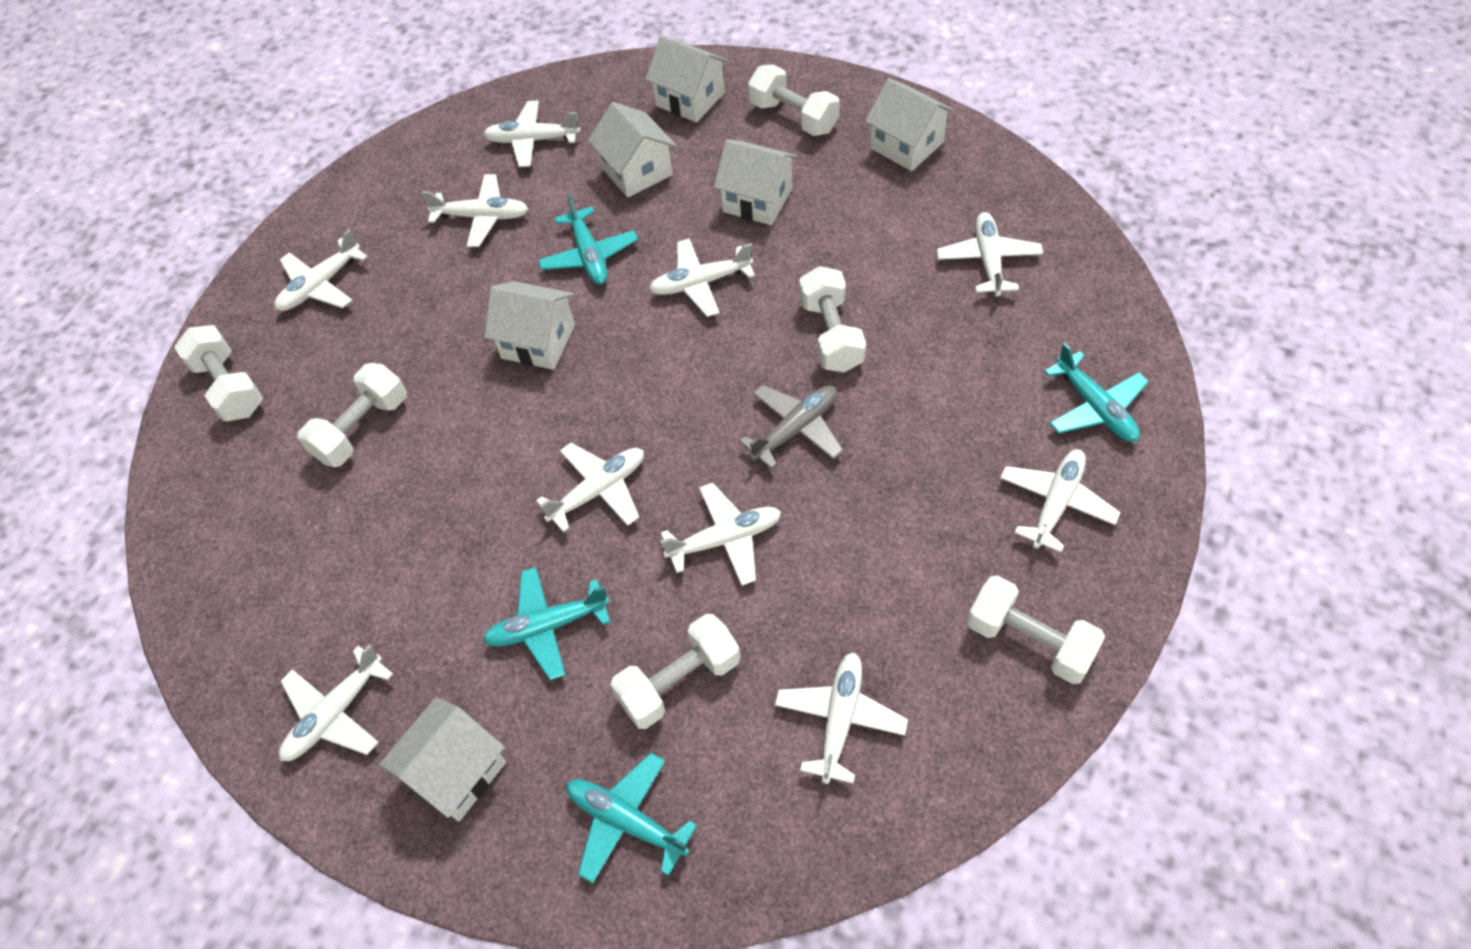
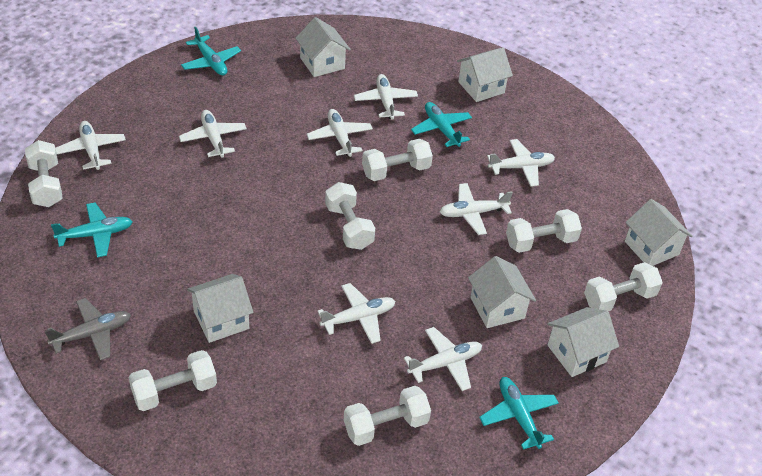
white dumbbell: 6 -> 7
white plane: 10 -> 8

